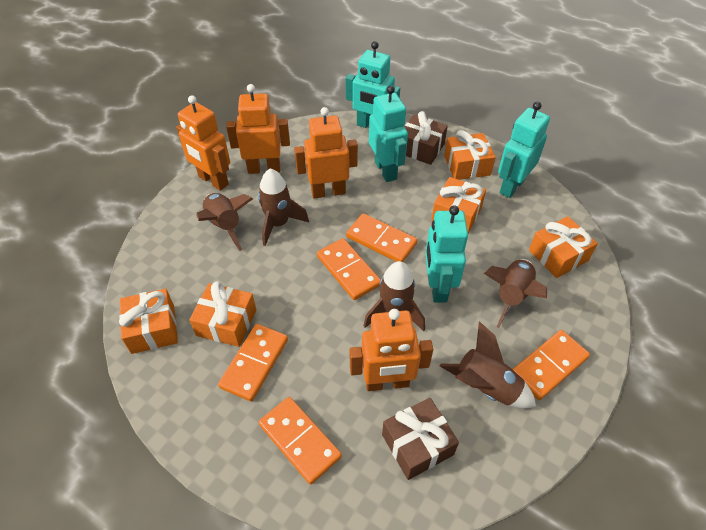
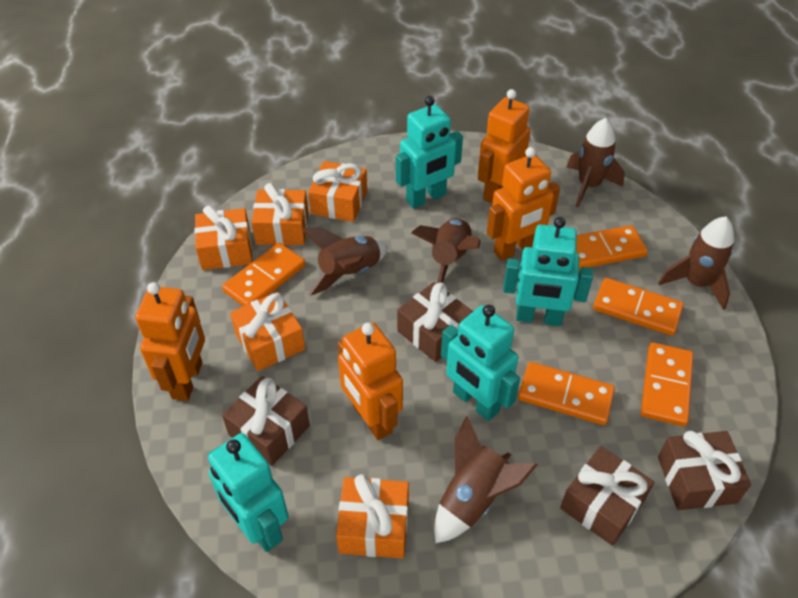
brown gift: 2 -> 4

